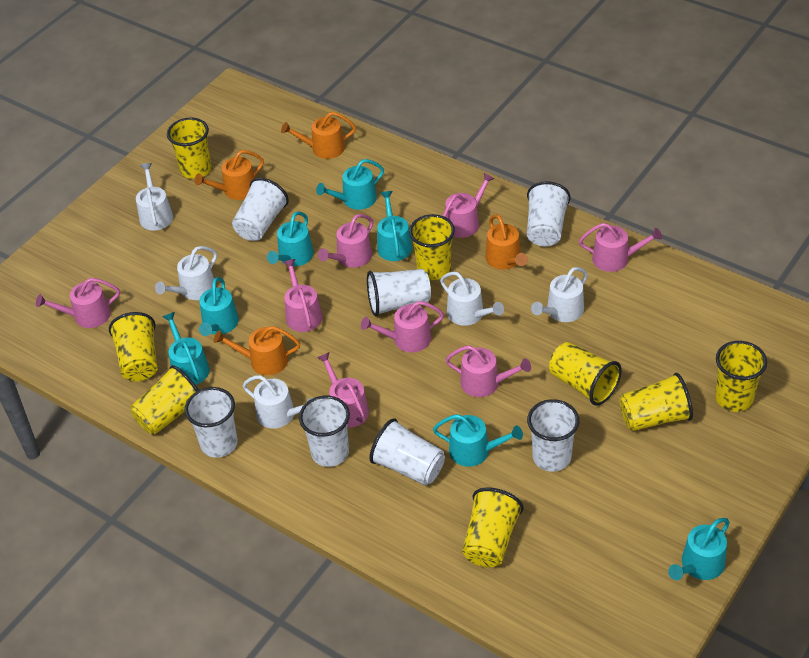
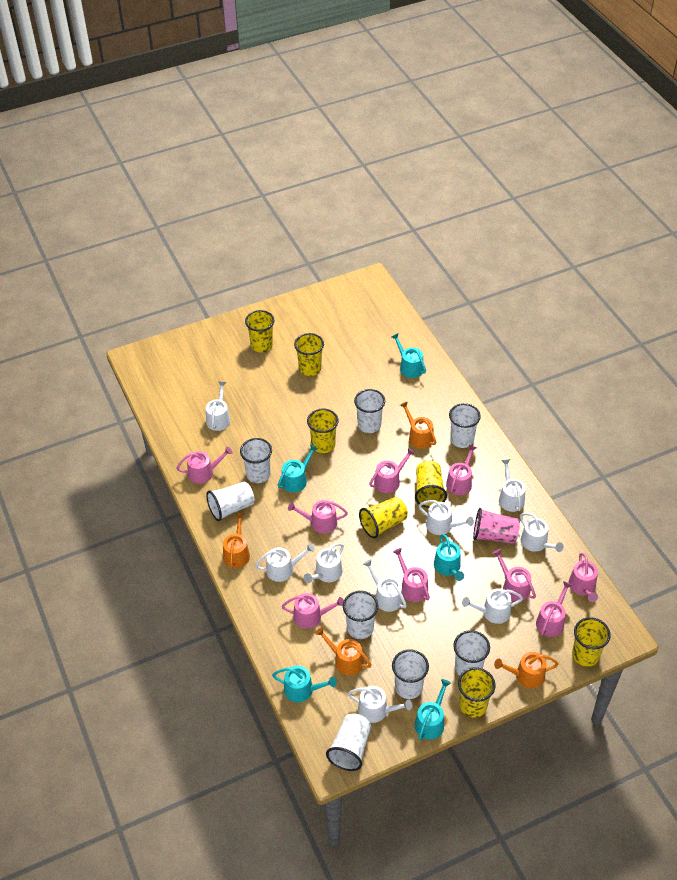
pink cup: 0 -> 1
pink watering can: 8 -> 9
turquoise watering can: 7 -> 5
white cup: 7 -> 8
white watering can: 5 -> 9
yellow cup: 8 -> 7

